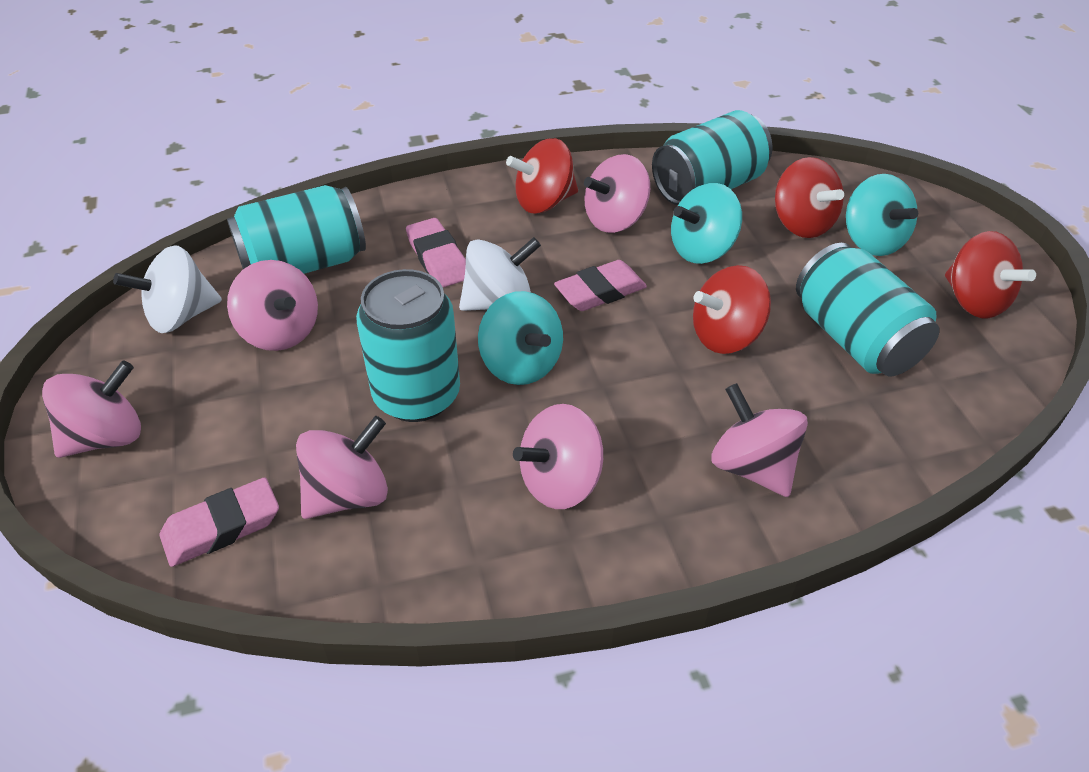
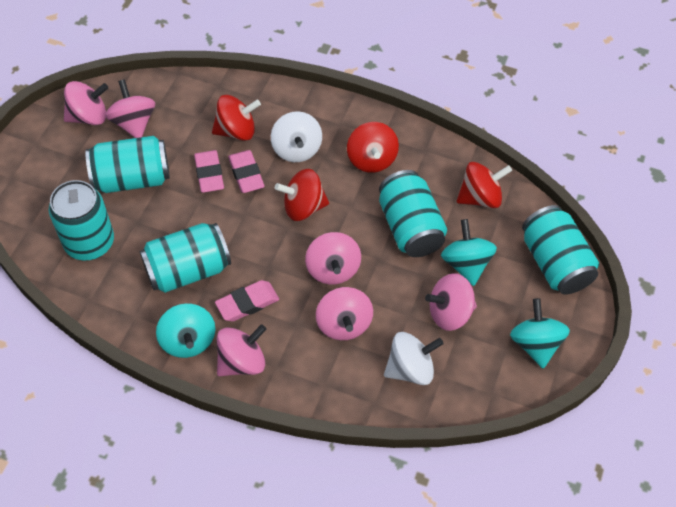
turquoise can: 4 -> 5

